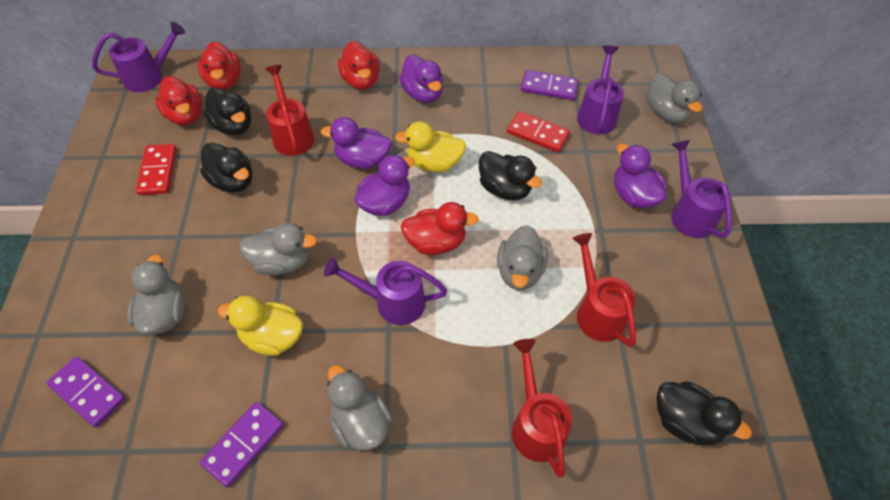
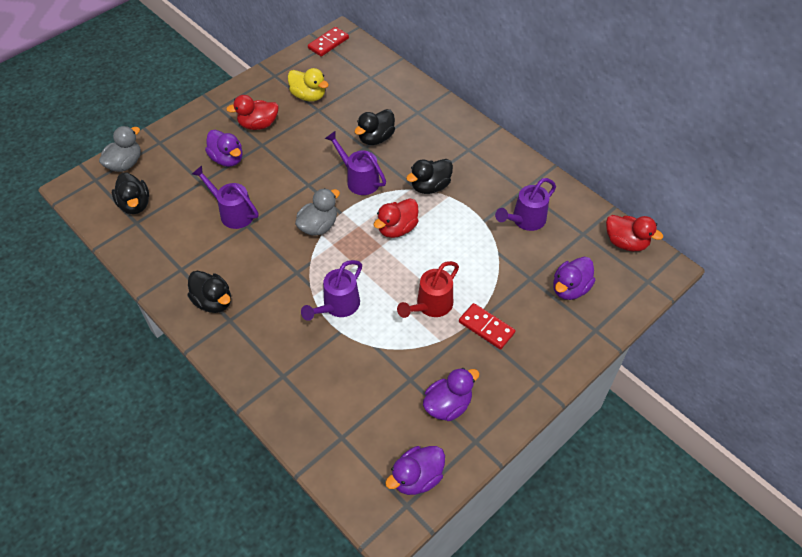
grey duck: 5 -> 2
purple domino: 3 -> 0
red duck: 4 -> 3
red watering can: 3 -> 1
yellow duck: 2 -> 1

